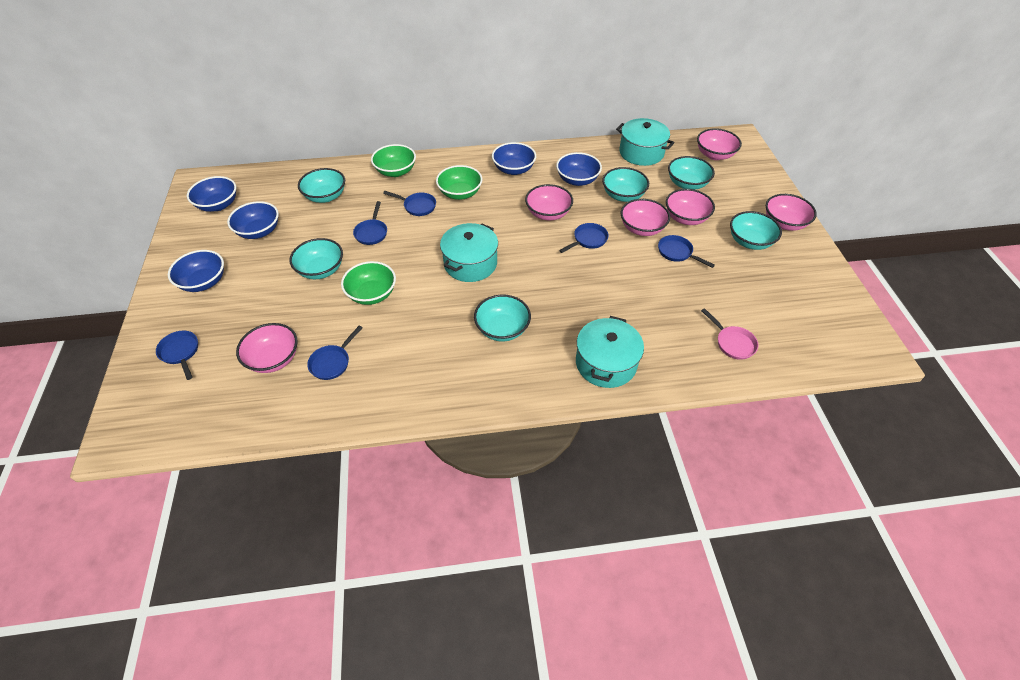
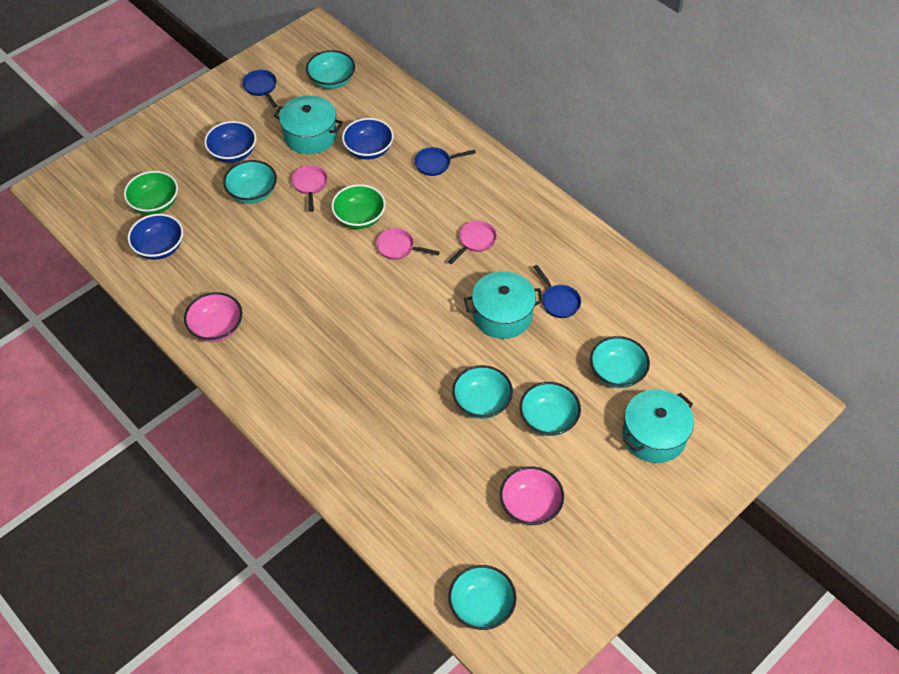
blue bowl: 5 -> 3
blue pan: 6 -> 3
green bowl: 3 -> 2
pink bowl: 6 -> 2
pink pan: 1 -> 3

